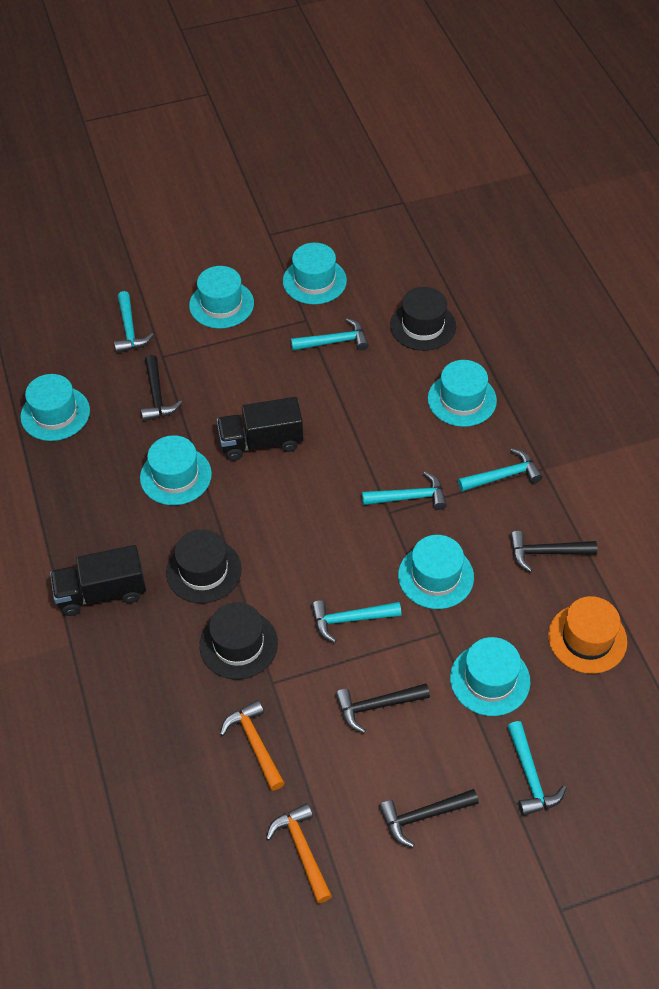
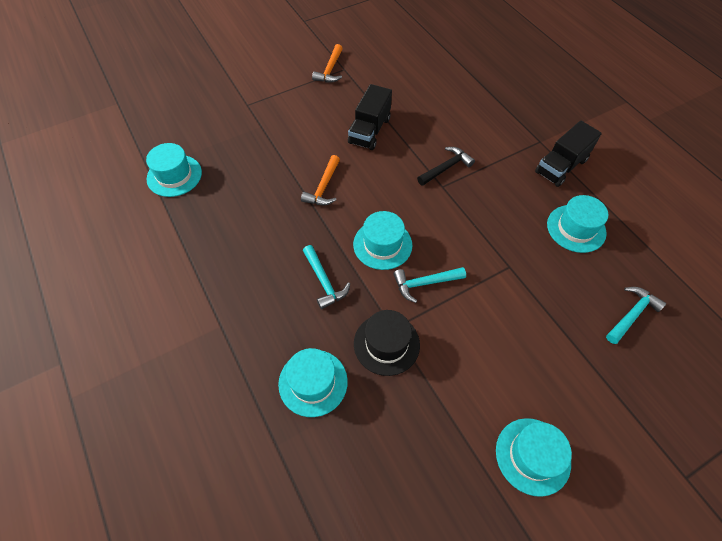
black hammer: 4 -> 1
black hat: 3 -> 1
orange hat: 1 -> 0
turquoise hammer: 6 -> 3
turquoise hat: 7 -> 5

